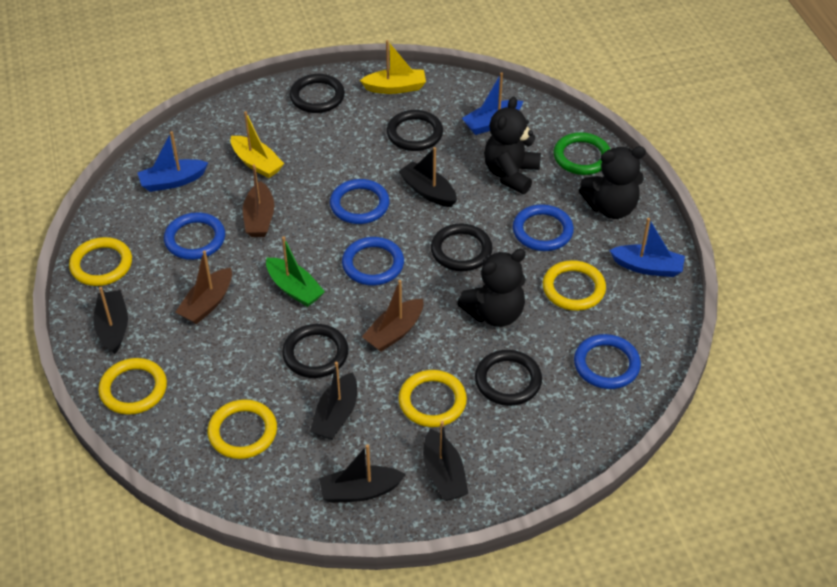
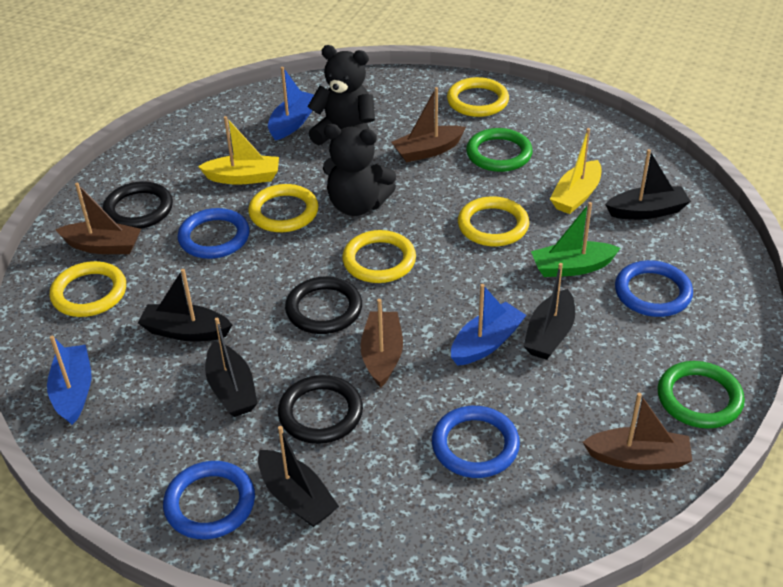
black ring: 5 -> 3
black teddy bear: 3 -> 2
blue ring: 5 -> 4
brown boat: 3 -> 4
green ring: 1 -> 2

